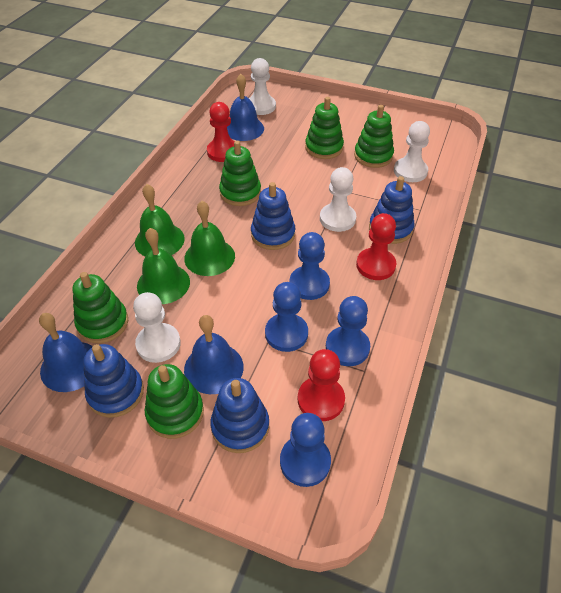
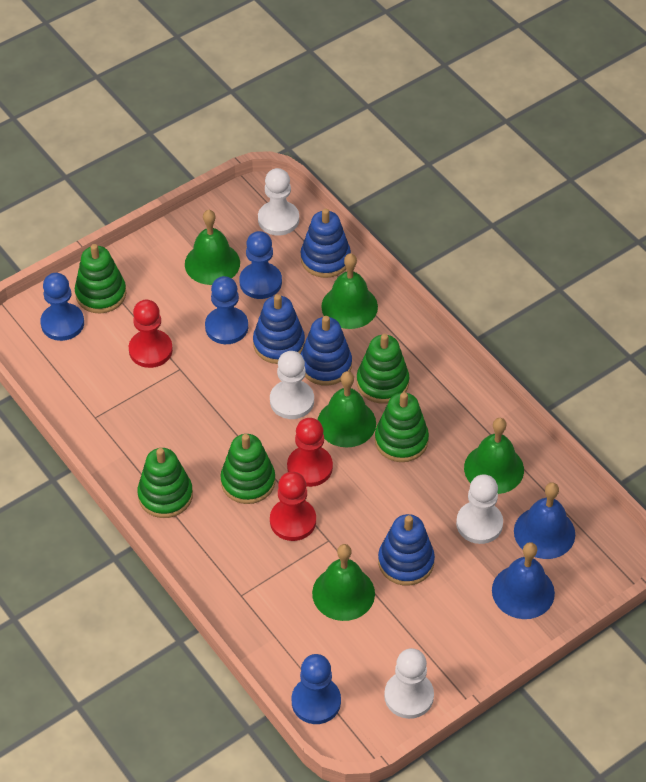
blue bell: 3 -> 2
green bell: 3 -> 5

